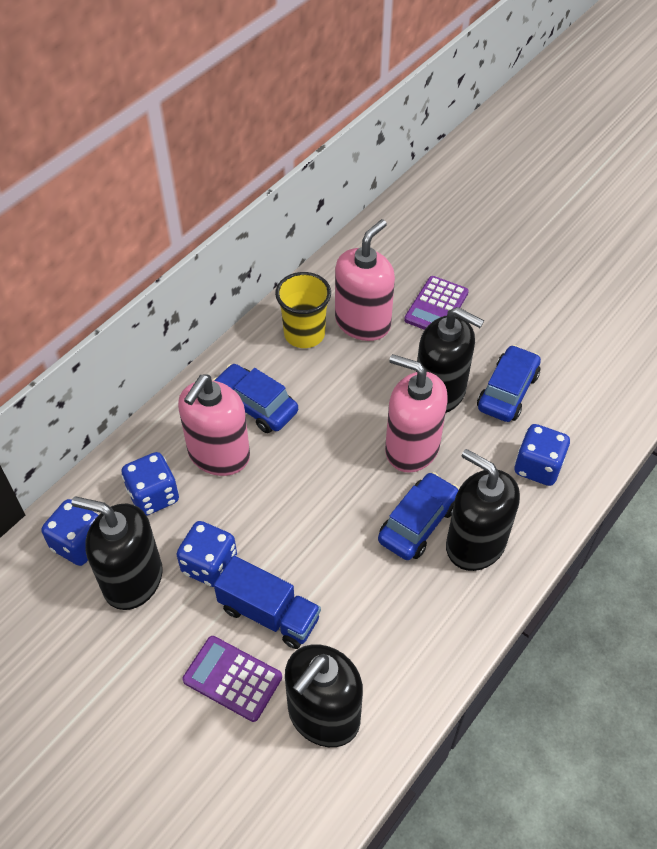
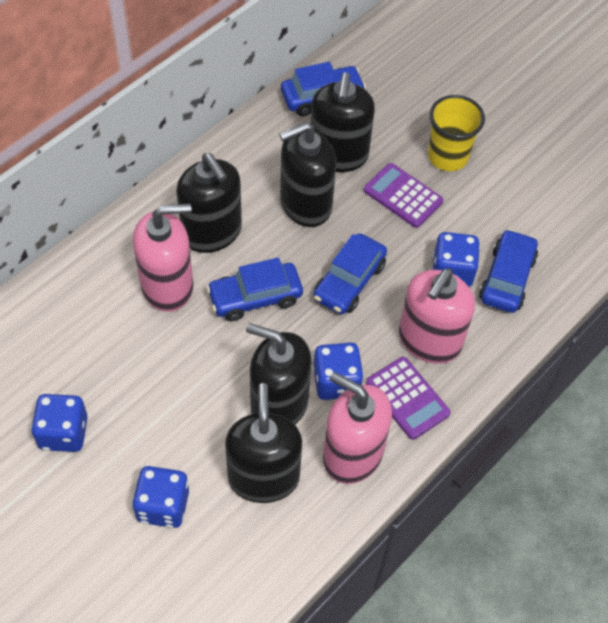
black soap dispenser: 4 -> 5
blue car: 3 -> 4
blue truck: 1 -> 0

